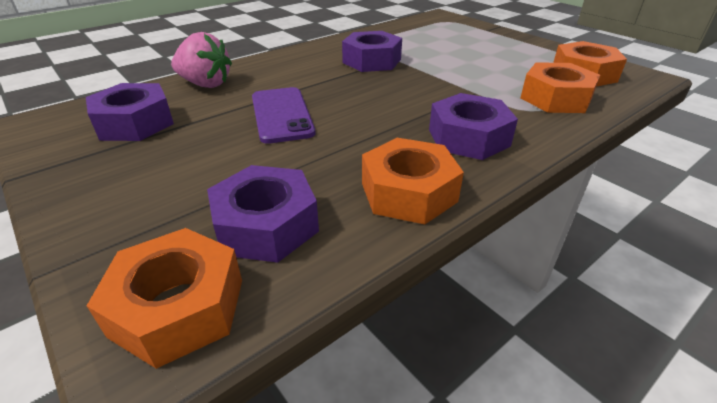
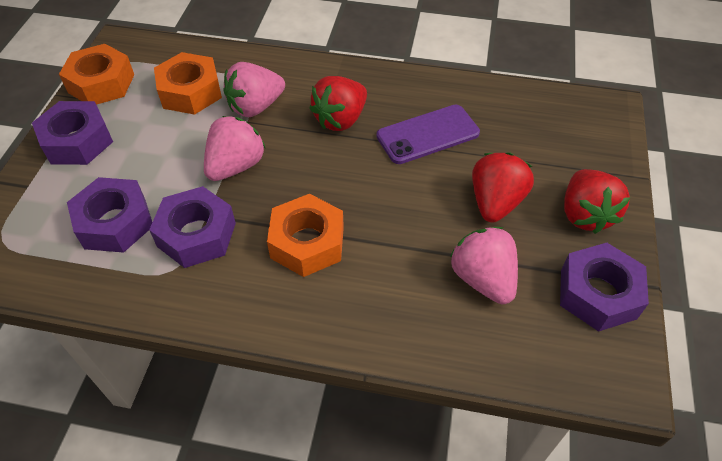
orange nut: 4 -> 3
pink strawberry: 1 -> 3
red strawberry: 0 -> 3

